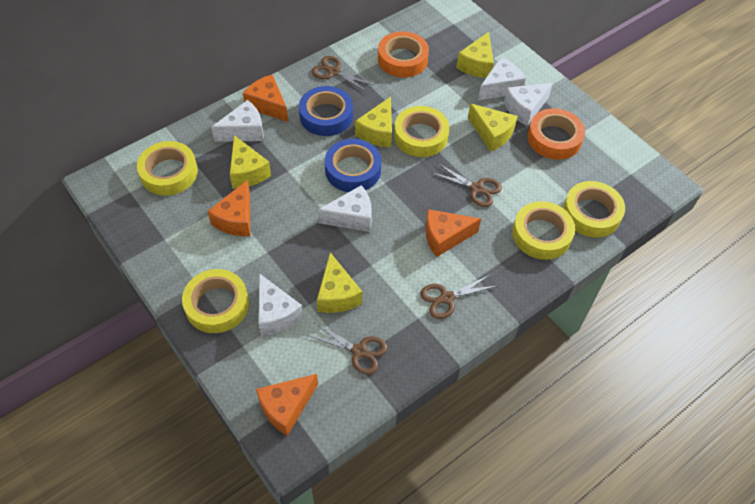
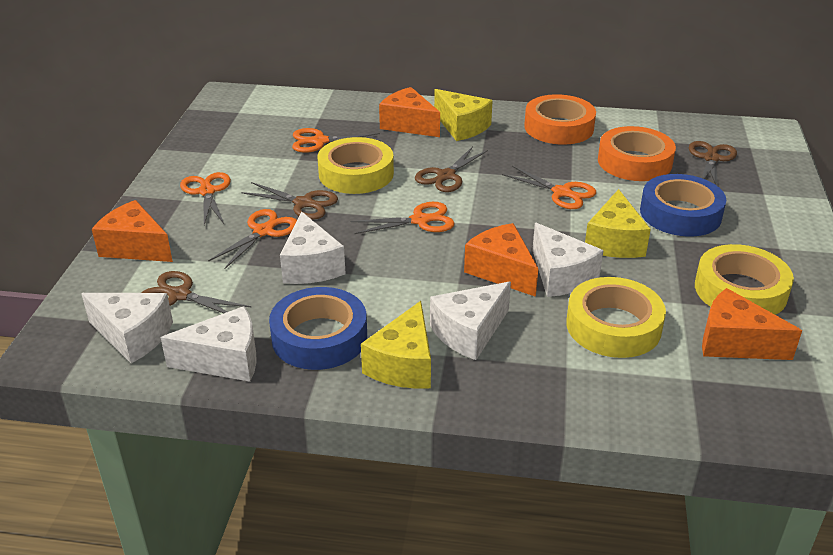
orange scissors: 0 -> 5
yellow cheese: 5 -> 3
yellow tape: 5 -> 3

